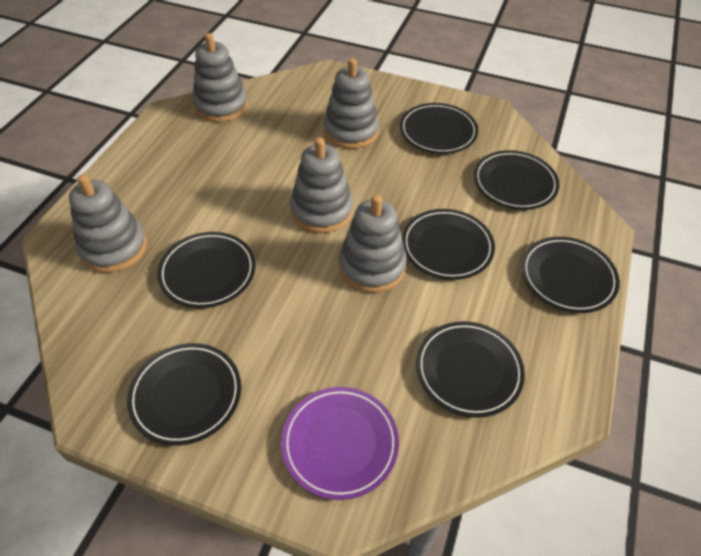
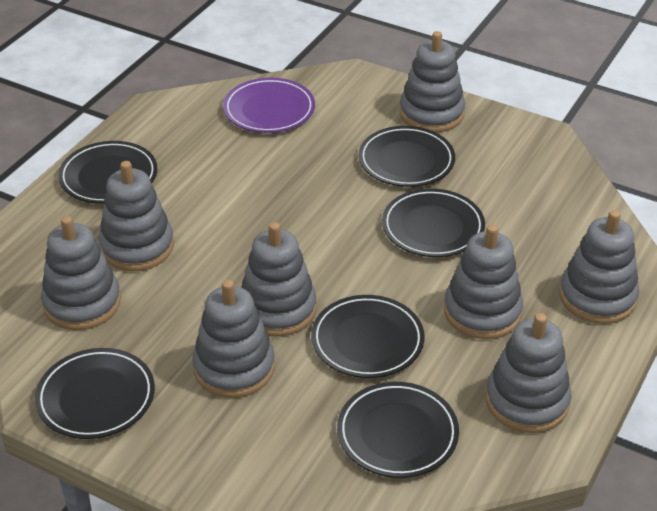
black plate: 7 -> 6
grey stacking toy: 5 -> 8

